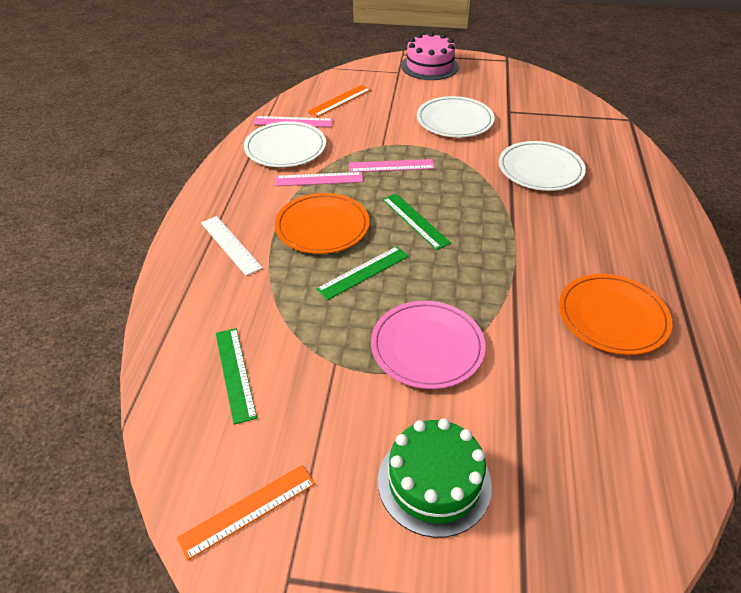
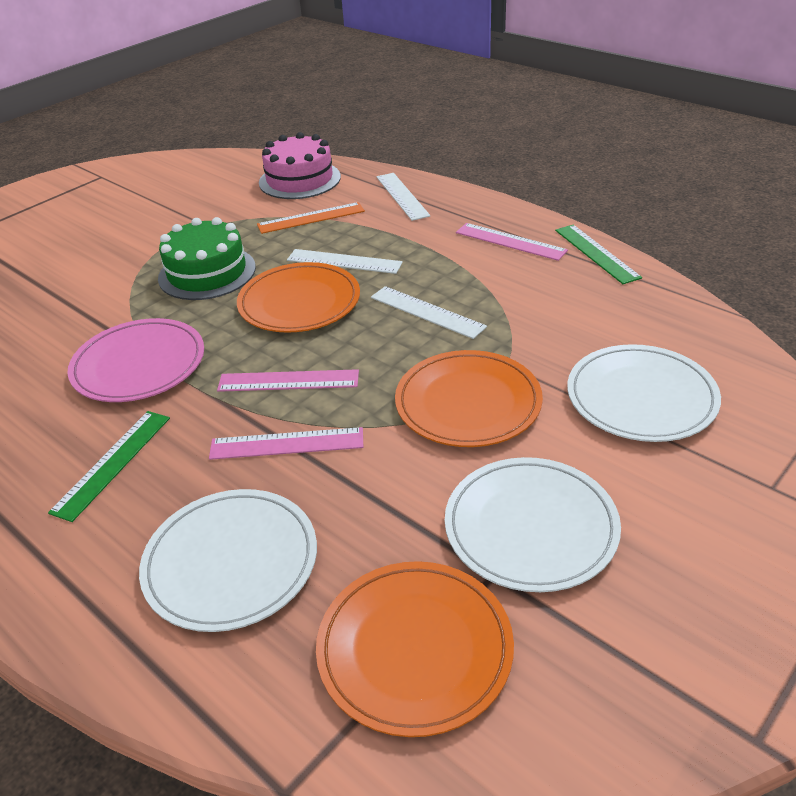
green ruler: 3 -> 2
orange plate: 2 -> 3
orange ruler: 2 -> 1
white ruler: 1 -> 3

